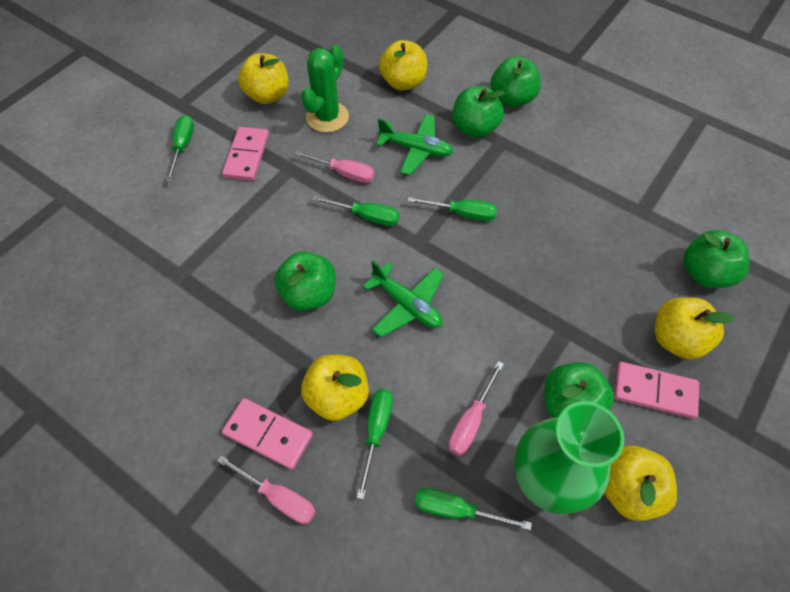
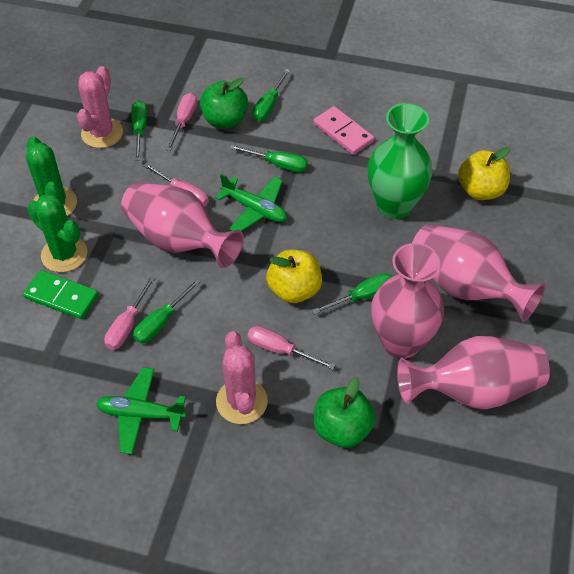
green apple: 5 -> 2
green cactus: 1 -> 2
green domino: 0 -> 1
pink cactus: 0 -> 2
pink domino: 3 -> 1
pink screwdriver: 3 -> 4
pink vase: 0 -> 4
yellow apple: 5 -> 2

